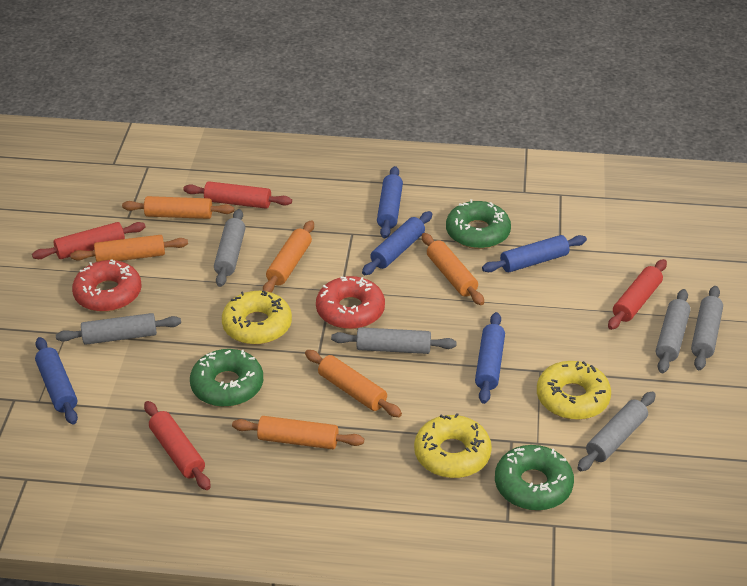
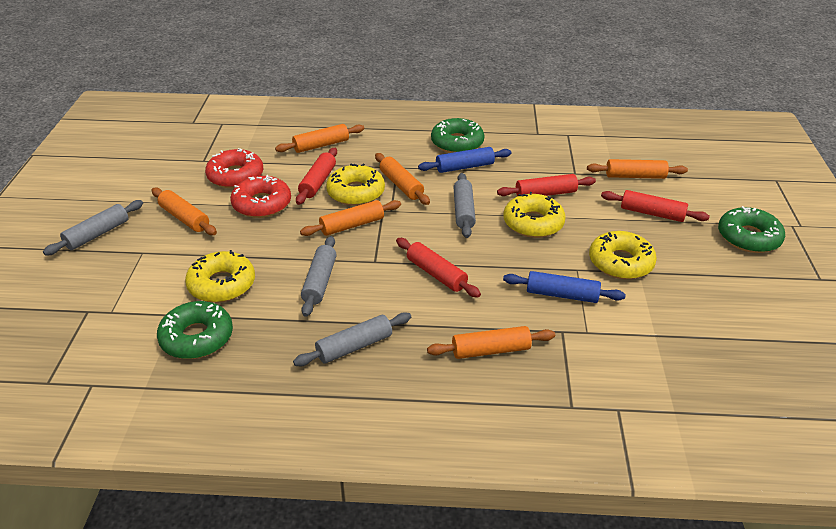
blue rolling pin: 5 -> 2
grey rolling pin: 6 -> 4
yellow donut: 3 -> 4

